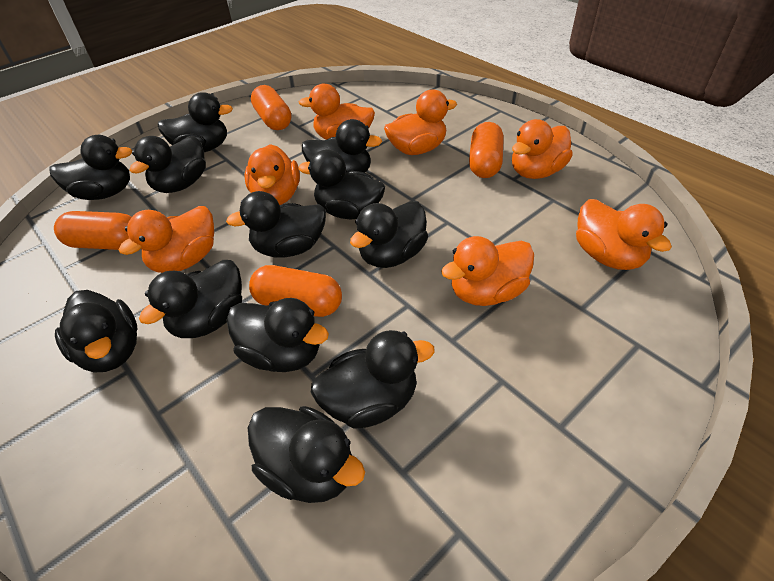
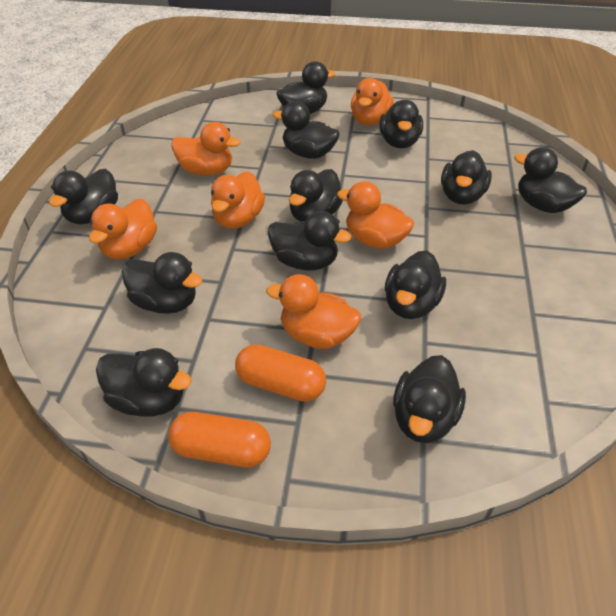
orange capsule: 4 -> 2
orange duck: 7 -> 6

